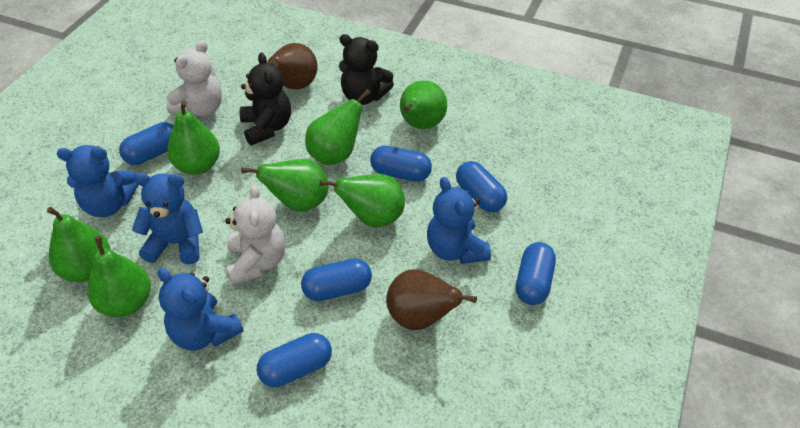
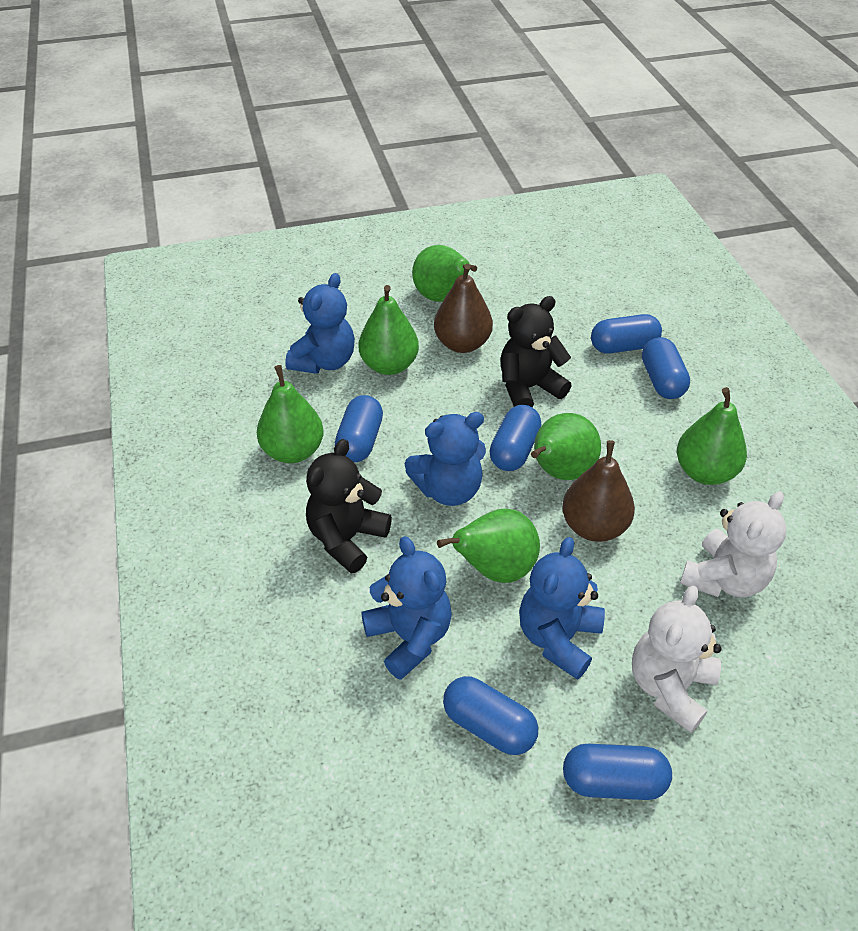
green pear: 7 -> 6

